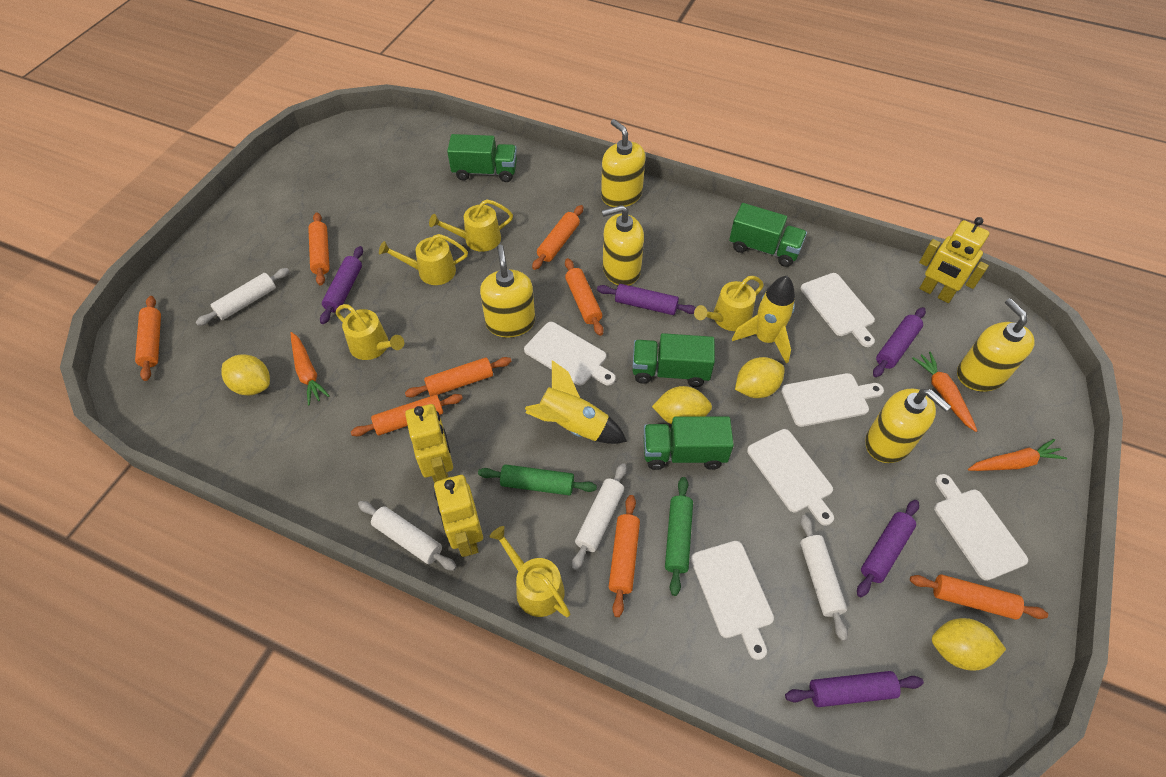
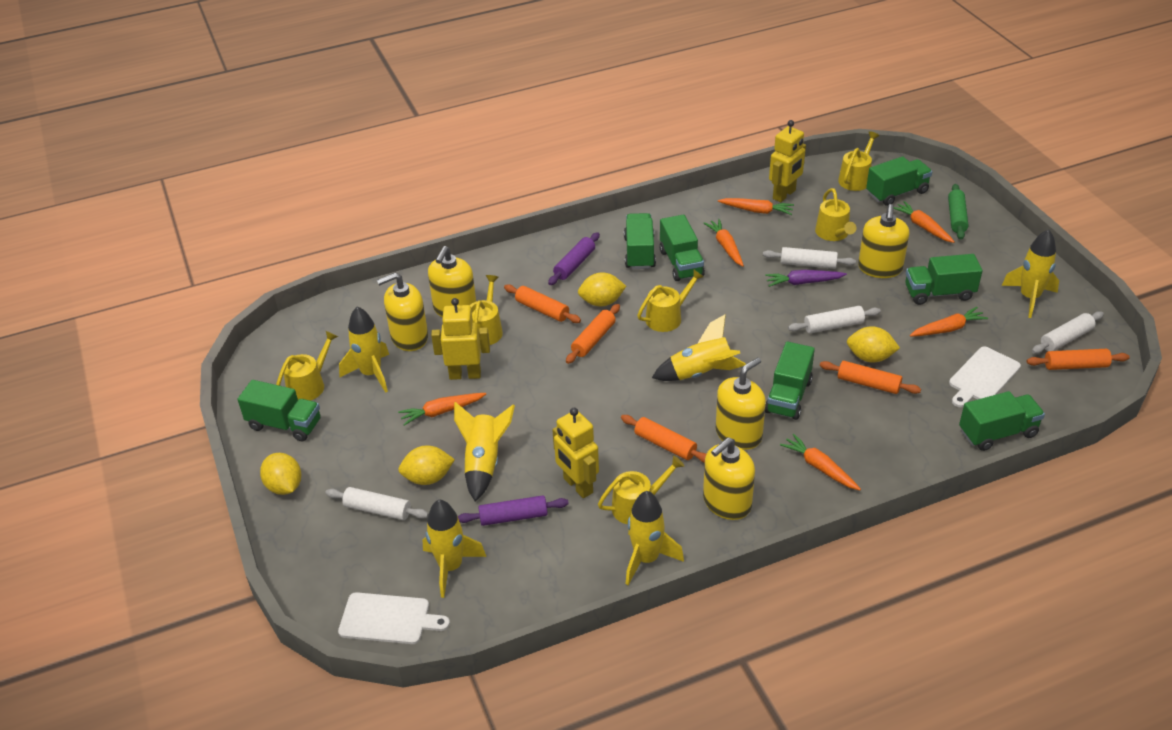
green rolling pin: 2 -> 1
green truck: 4 -> 7
orange carrot: 3 -> 6
orange rolling pin: 8 -> 5
purple carrot: 0 -> 1
purple rolling pin: 5 -> 2
white cutting board: 6 -> 2
yellow rocket: 2 -> 6
yellow watering can: 5 -> 6

